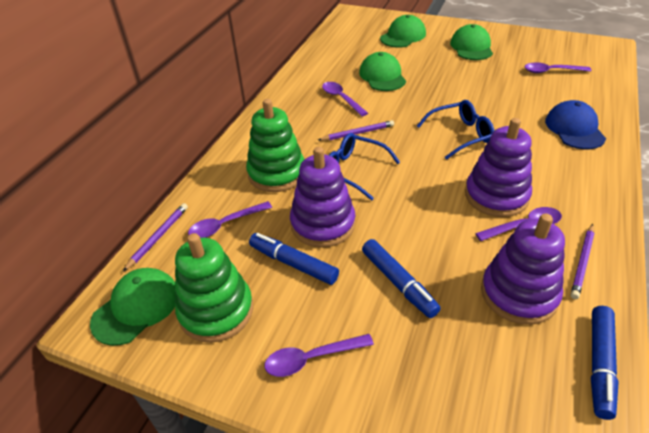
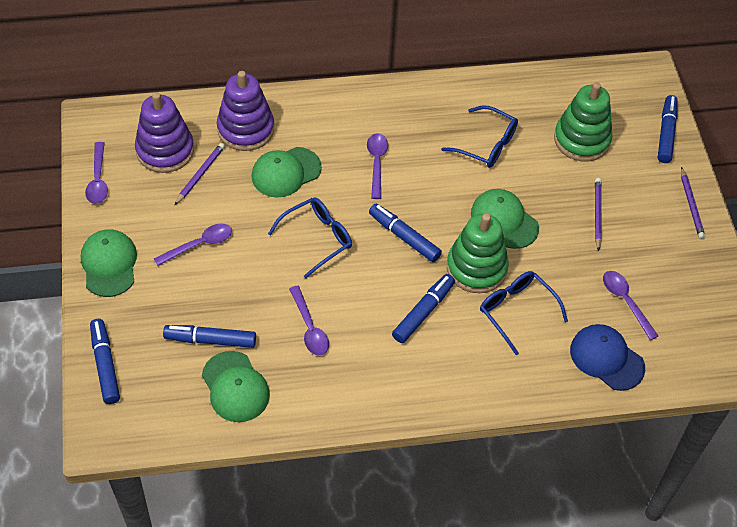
blue glasses: 2 -> 3
blue marker: 3 -> 5
purple stacking toy: 3 -> 2

